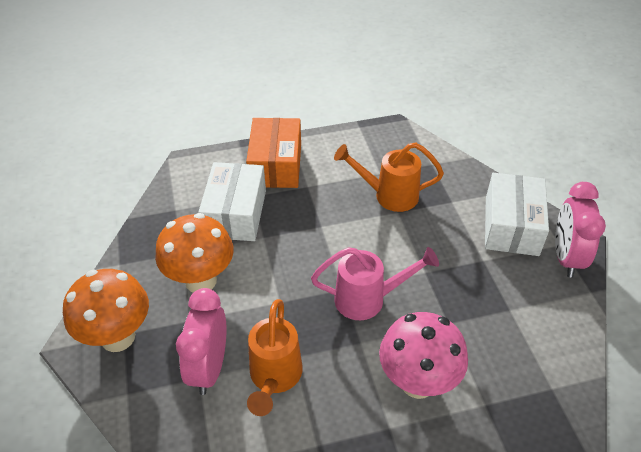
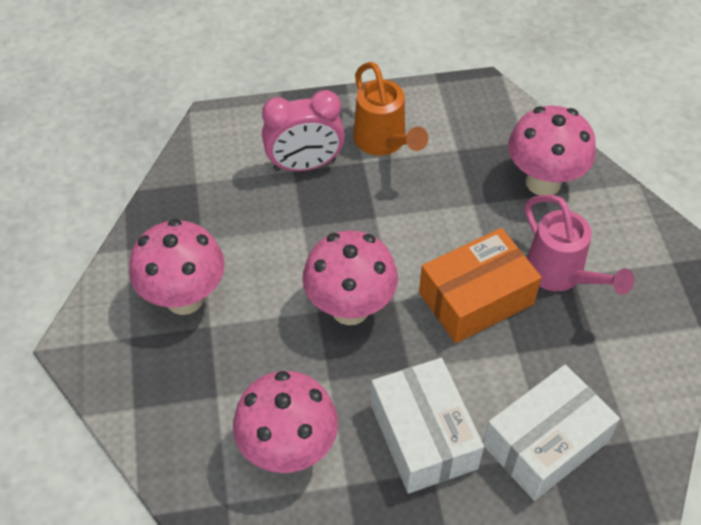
orange mushroom: 2 -> 0
orange watering can: 2 -> 1
pink clock: 2 -> 1
pink mushroom: 1 -> 4

